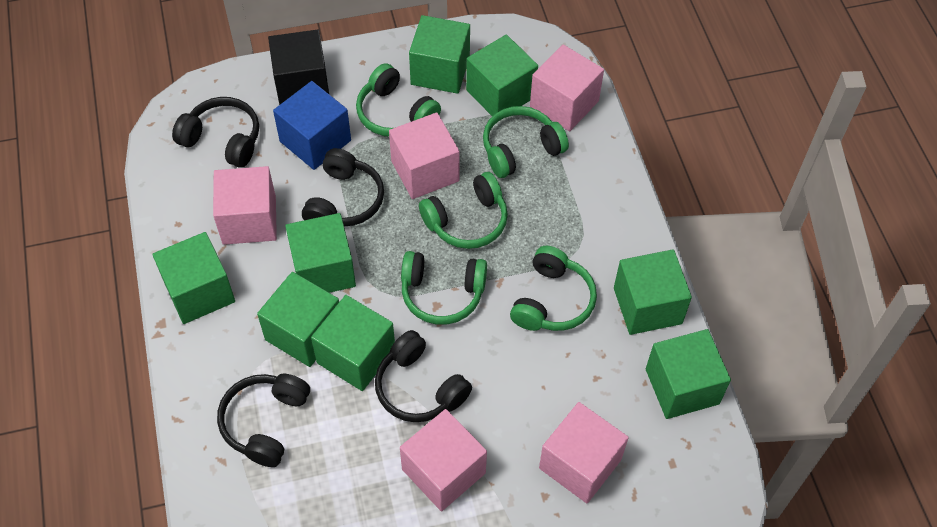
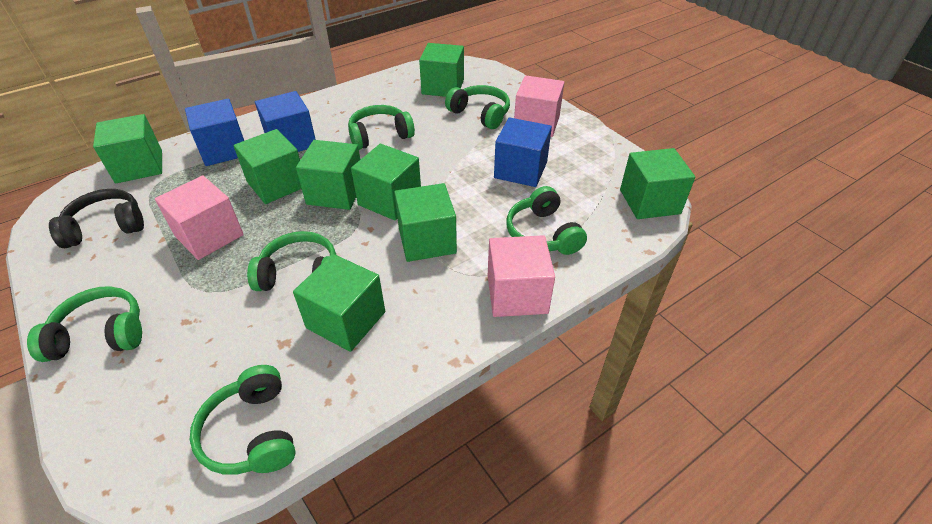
black cube: 1 -> 0
black headphones: 4 -> 1
blue cube: 1 -> 3
green headphones: 5 -> 6
pink cube: 5 -> 3

